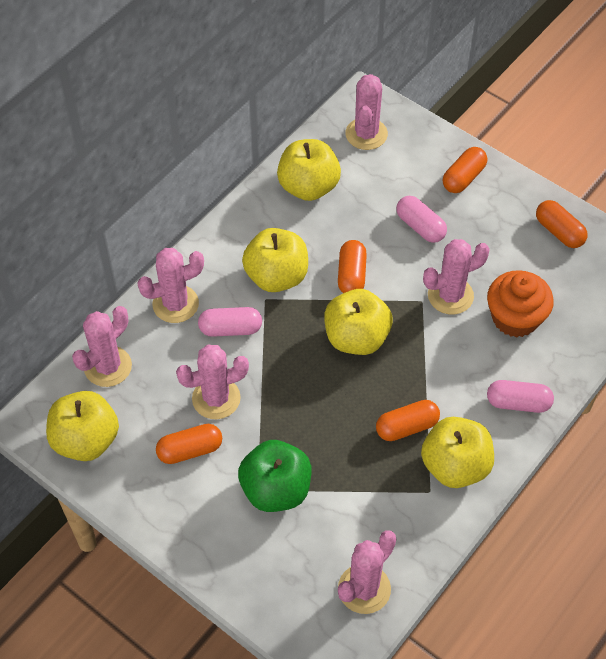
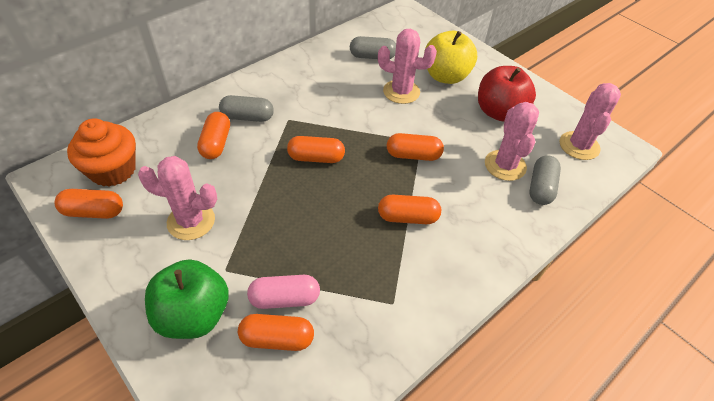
grey capsule: 0 -> 3
orange capsule: 5 -> 6
pink cactus: 6 -> 4
pink capsule: 3 -> 1
red apple: 0 -> 1
yellow apple: 5 -> 1

